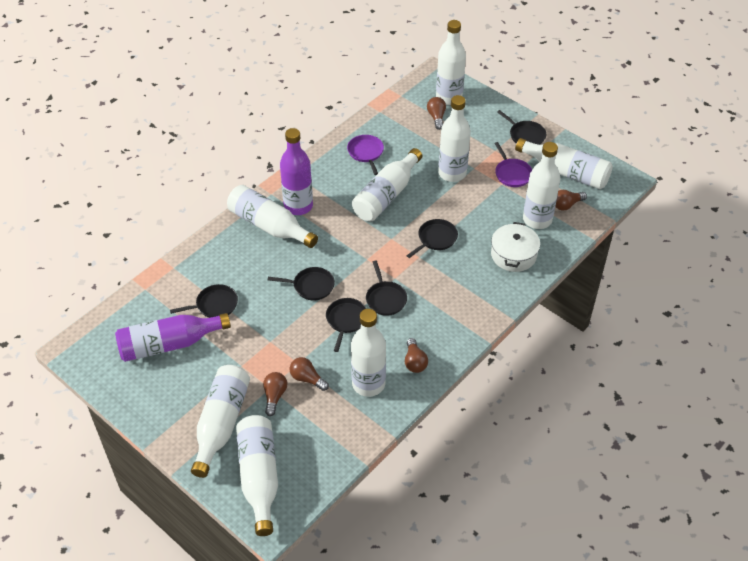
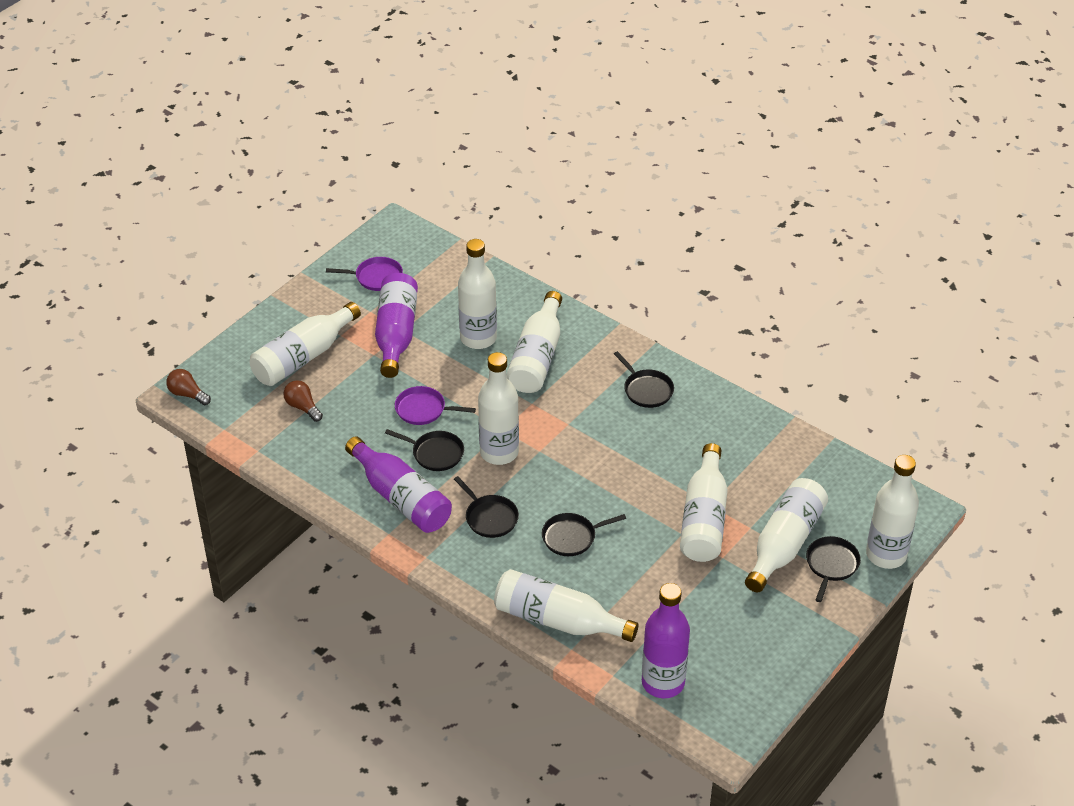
black pan: 6 -> 5
brown light bulb: 5 -> 2
purple bottle: 2 -> 3
white bottle: 9 -> 8
white pot: 1 -> 0

